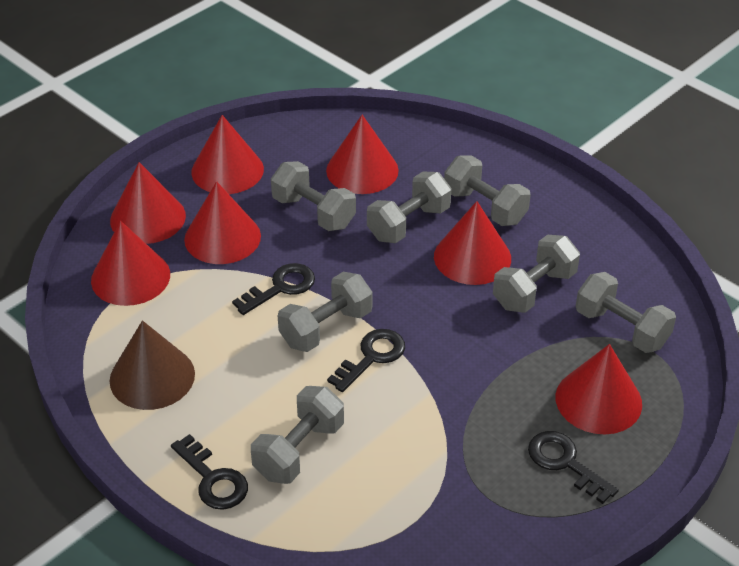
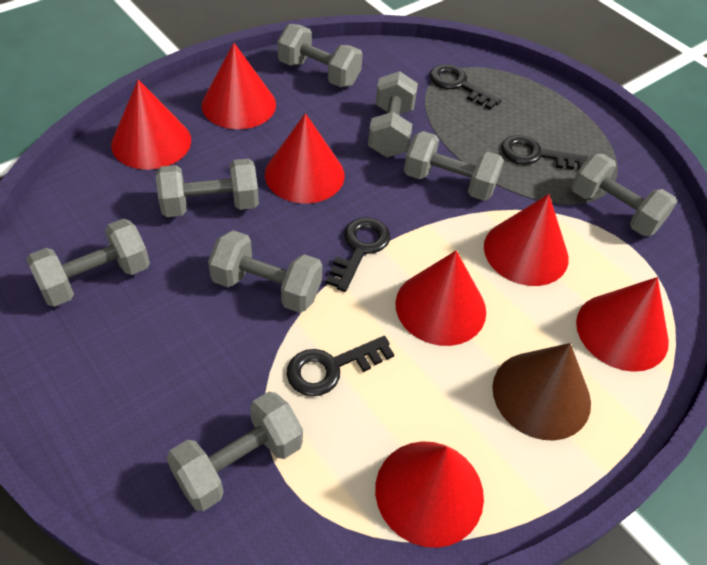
grey dumbbell: 7 -> 8

